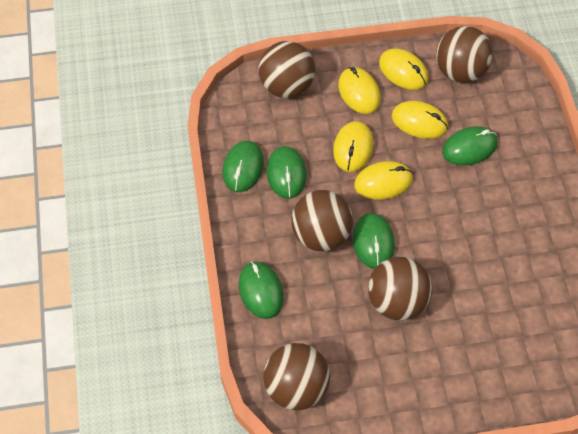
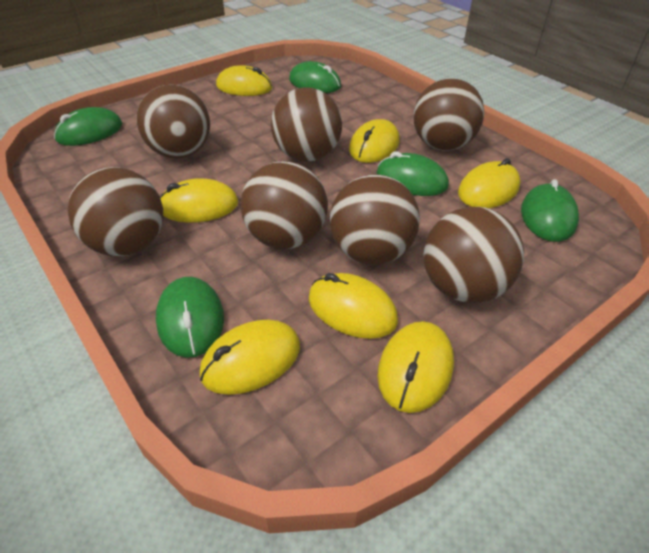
brown ball: 5 -> 7
yellow mouse: 5 -> 7

